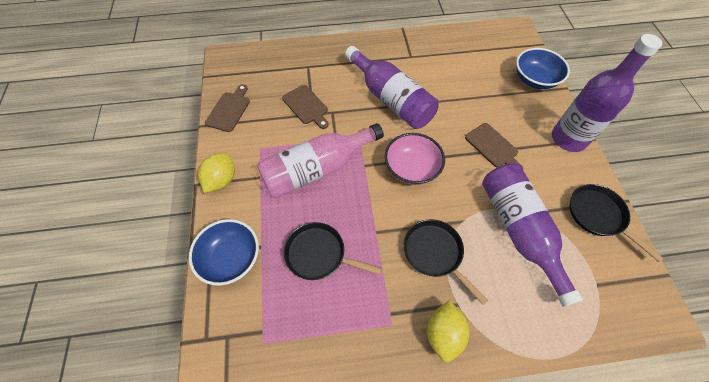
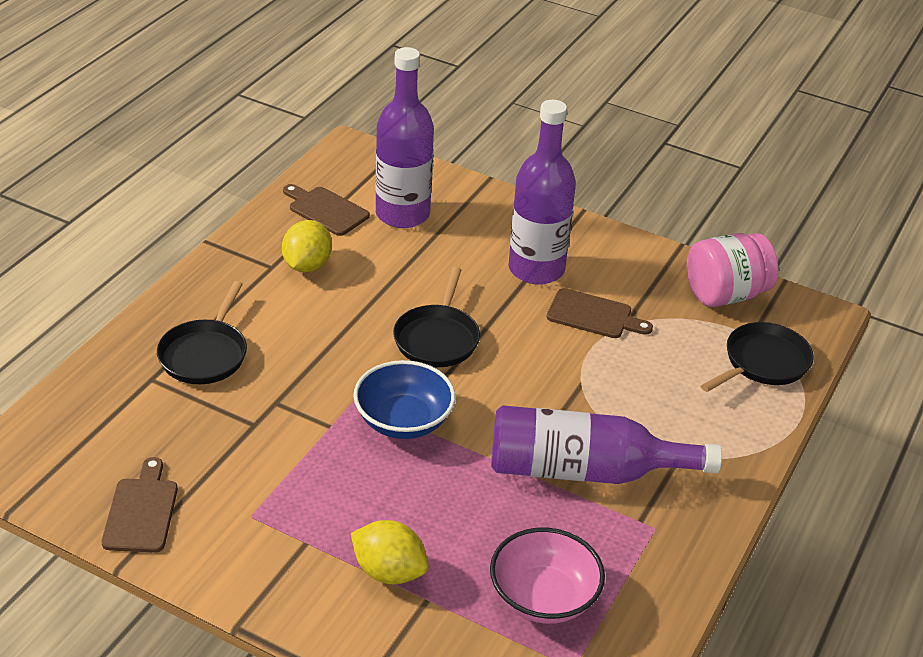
blue bowl: 2 -> 1
pink bottle: 1 -> 0
pink jar: 0 -> 1

